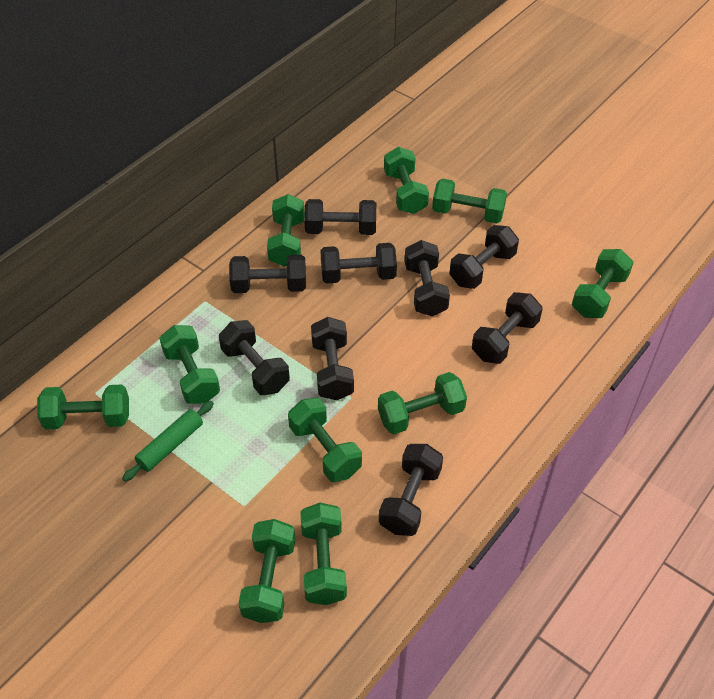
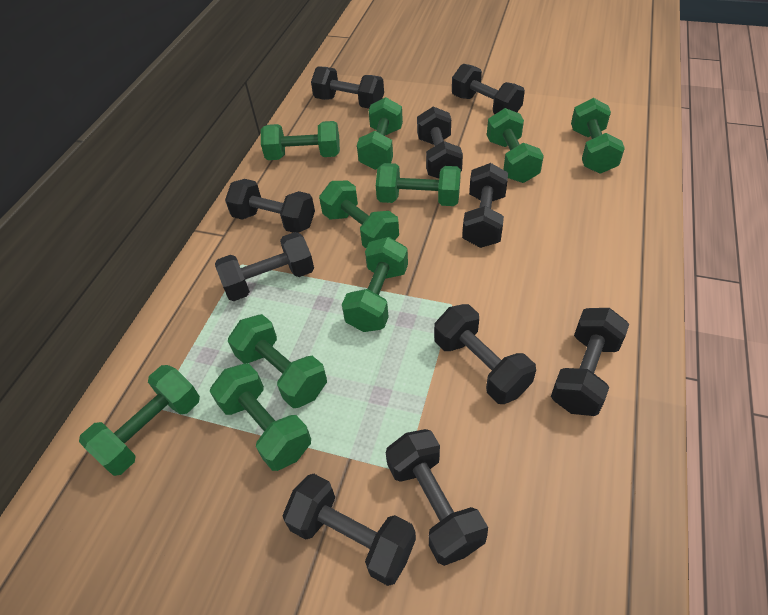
black dumbbell: 9 -> 10
green rolling pin: 1 -> 0

